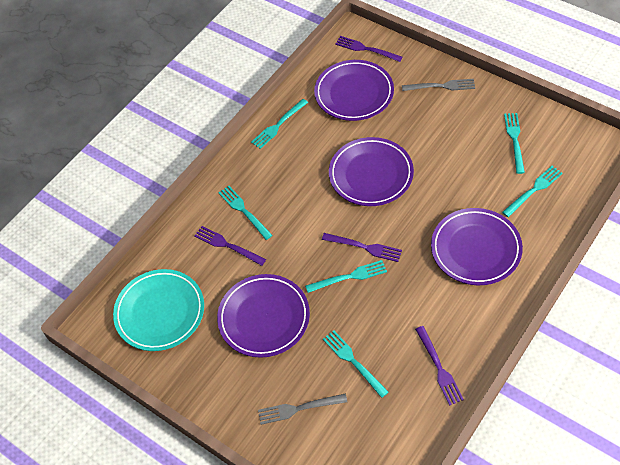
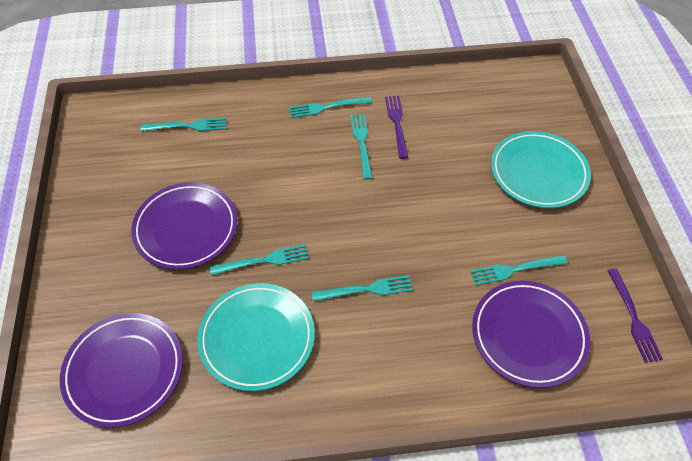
grey fork: 2 -> 0
purple fork: 4 -> 2
purple plate: 4 -> 3
turquoise plate: 1 -> 2

